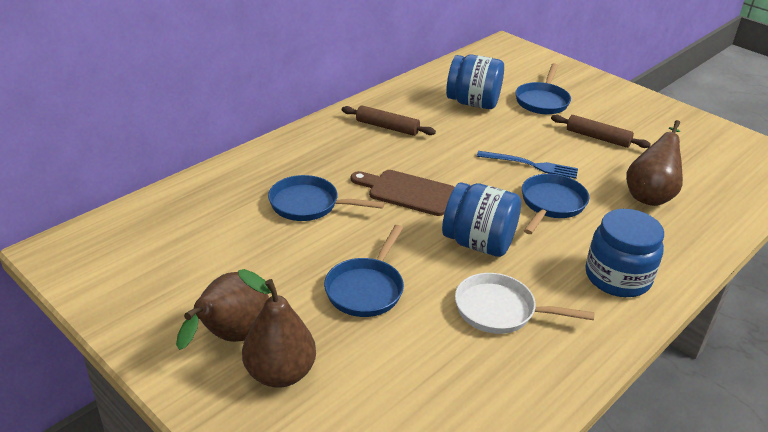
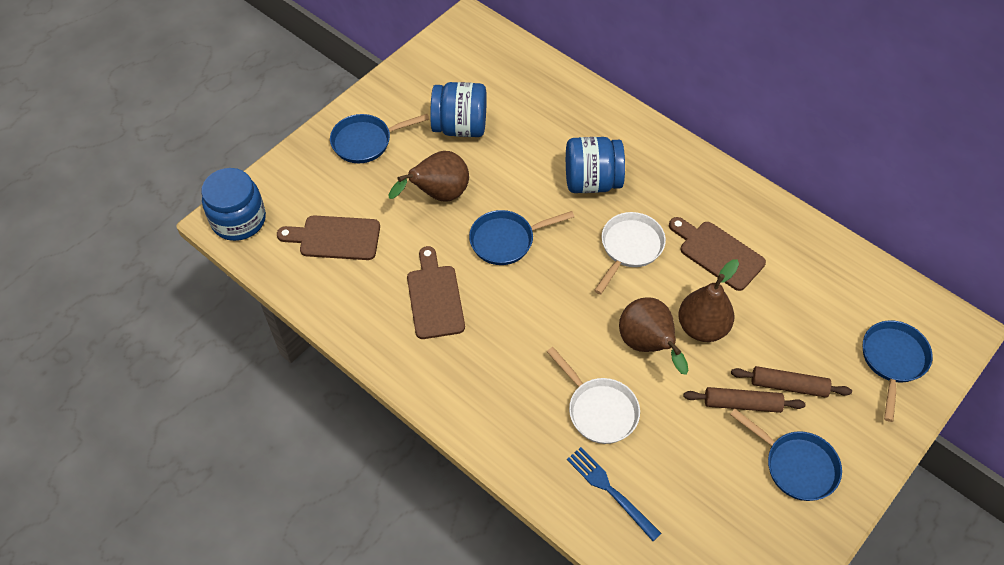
brown cutting board: 1 -> 3
white pan: 1 -> 2

